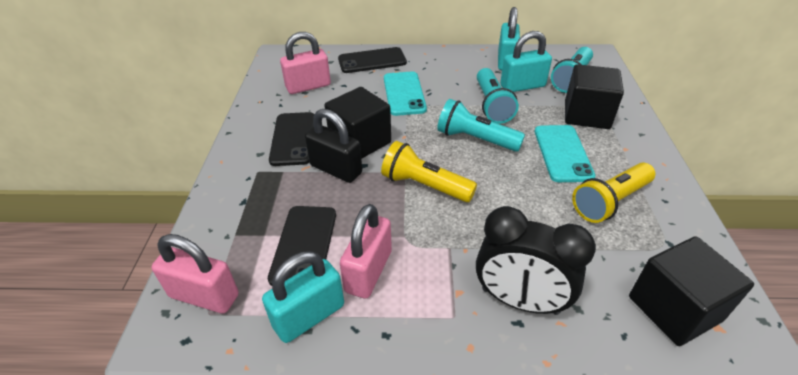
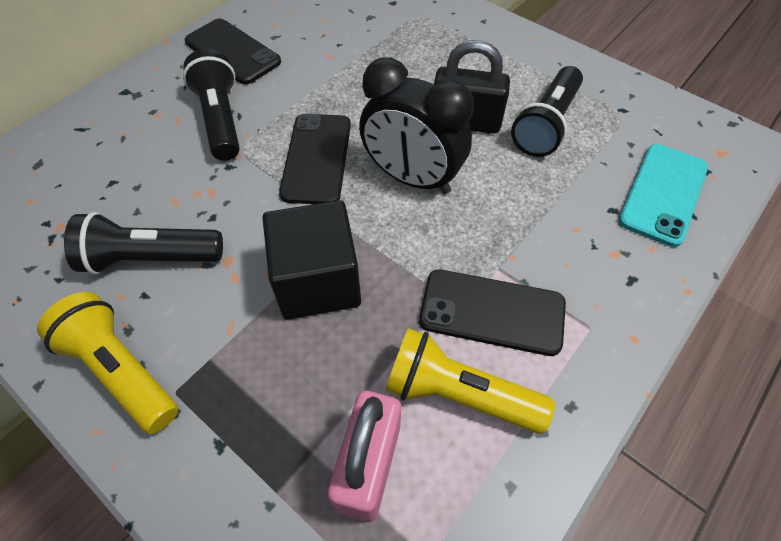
black cube: 3 -> 1
black flashlight: 0 -> 3
pink padlock: 3 -> 1
turquoise flashlight: 3 -> 0
turquoise padlock: 3 -> 0
turquoise phone: 2 -> 1

